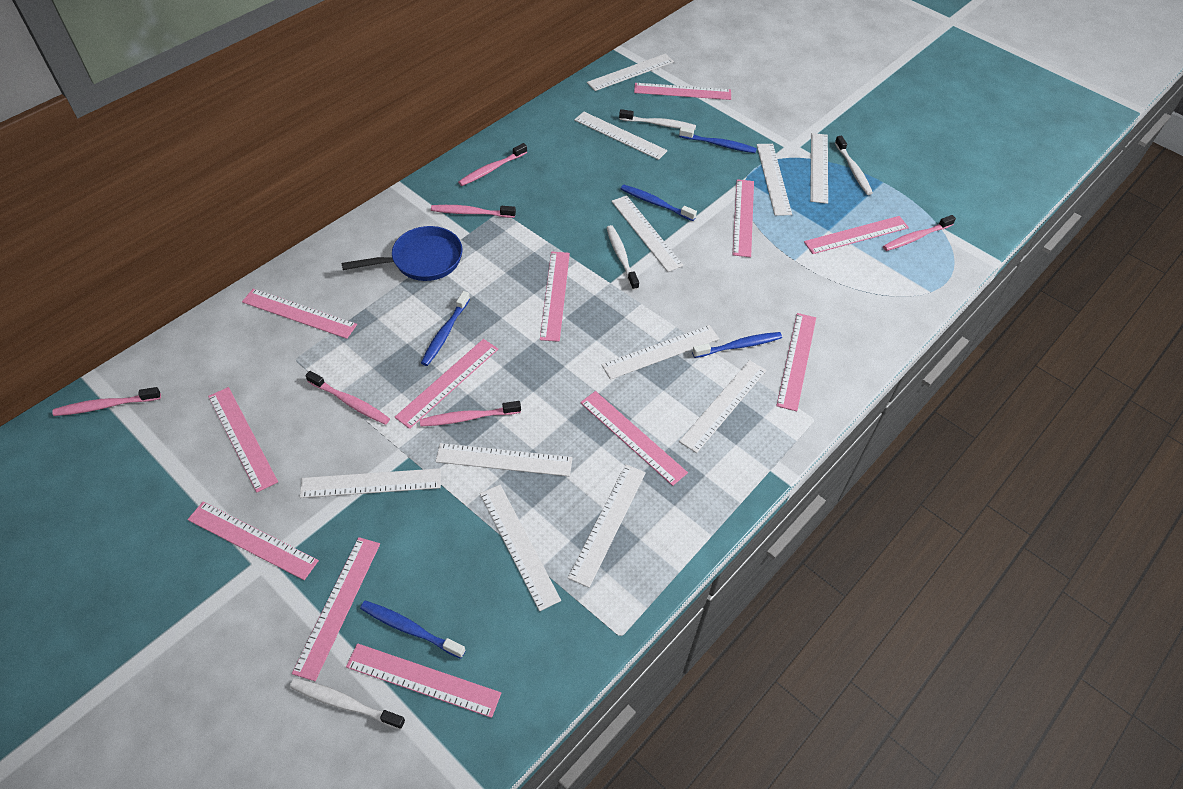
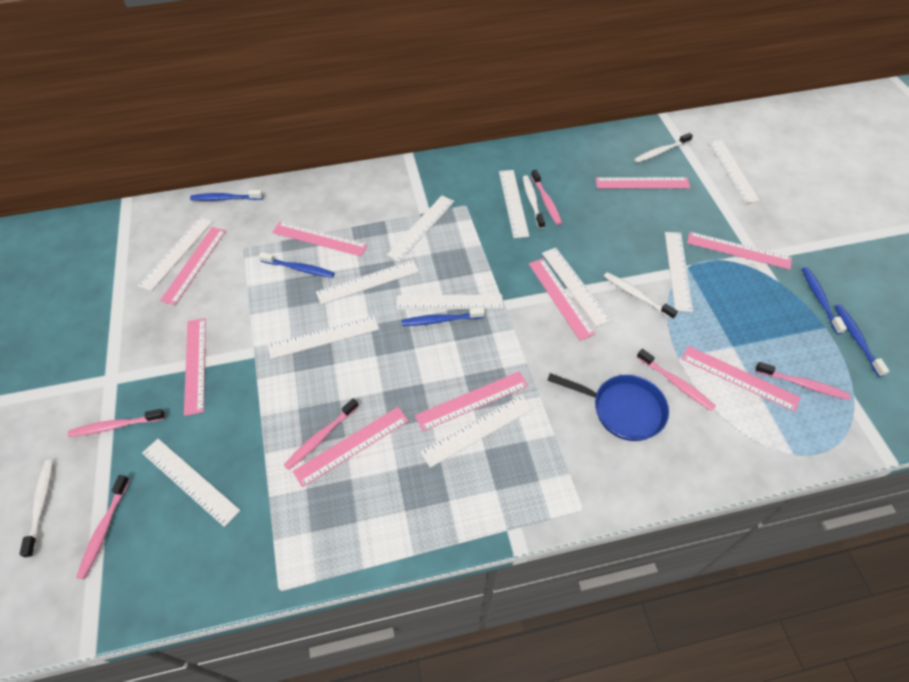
pink ruler: 12 -> 9

